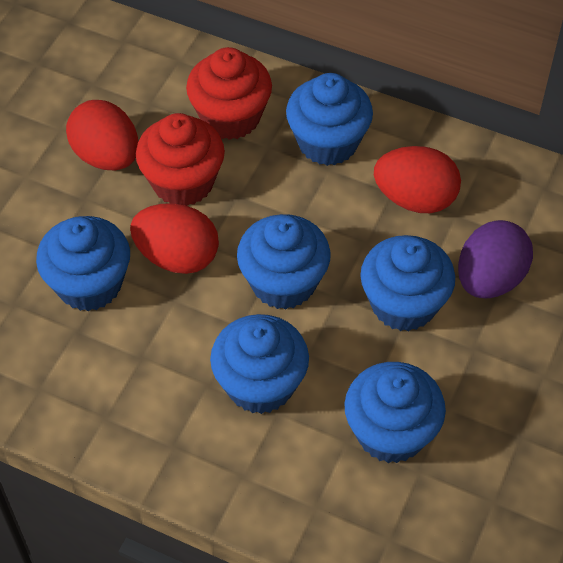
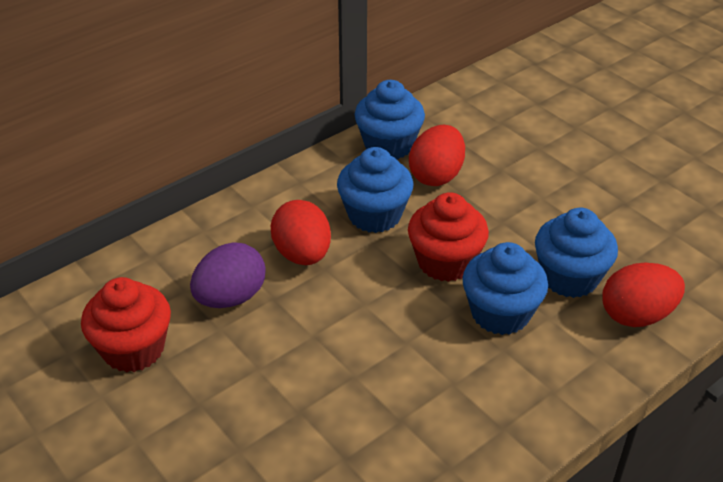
blue cupcake: 6 -> 4

